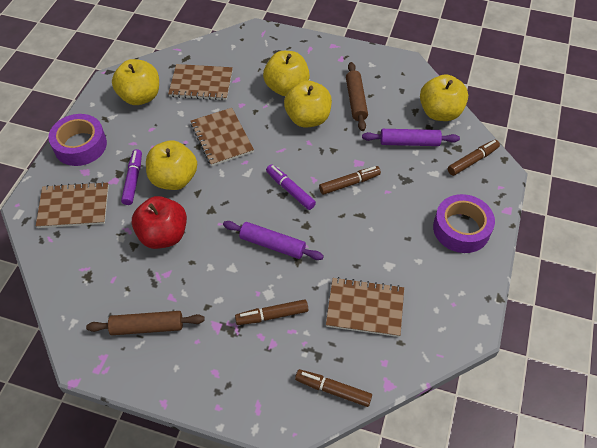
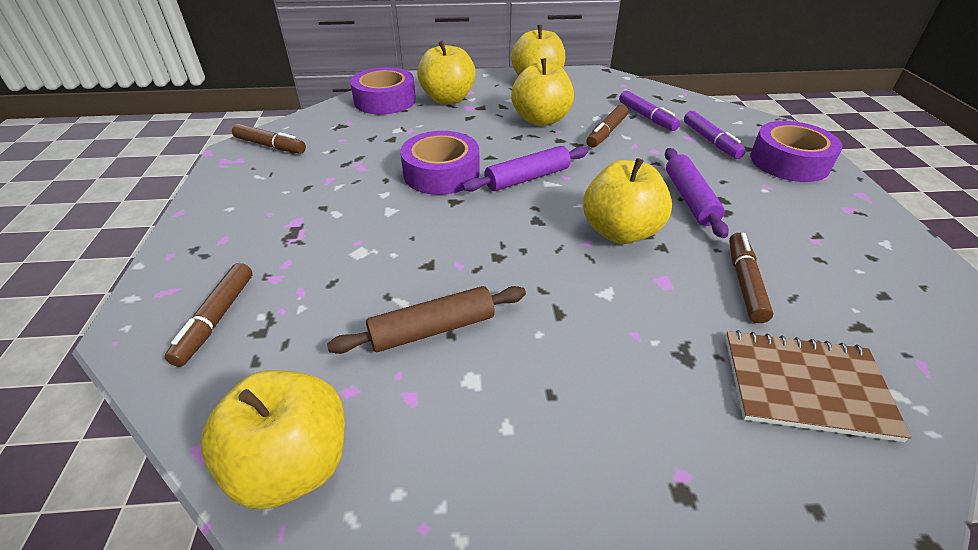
brown notebook: 4 -> 1
brown rolling pin: 2 -> 1
purple tape: 2 -> 3
red apple: 1 -> 0

